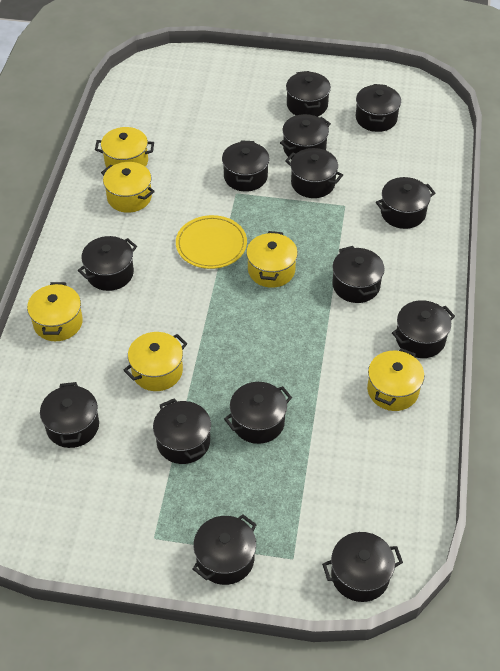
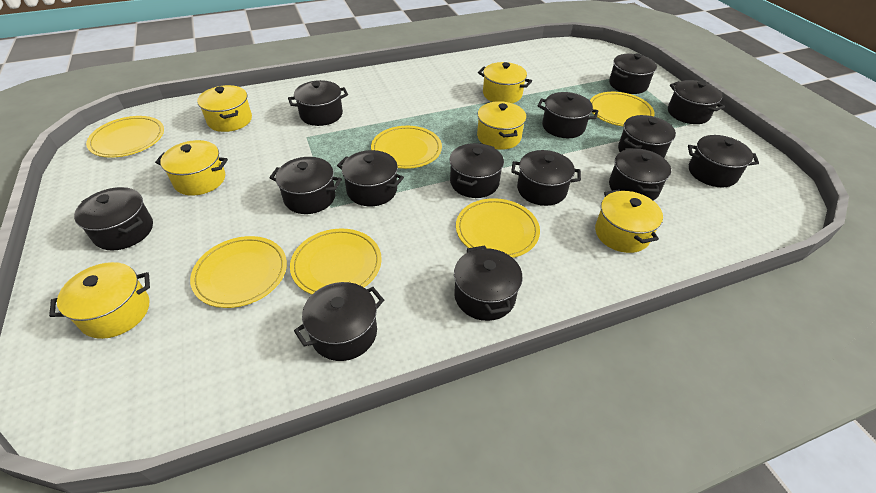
yellow plate: 1 -> 6

